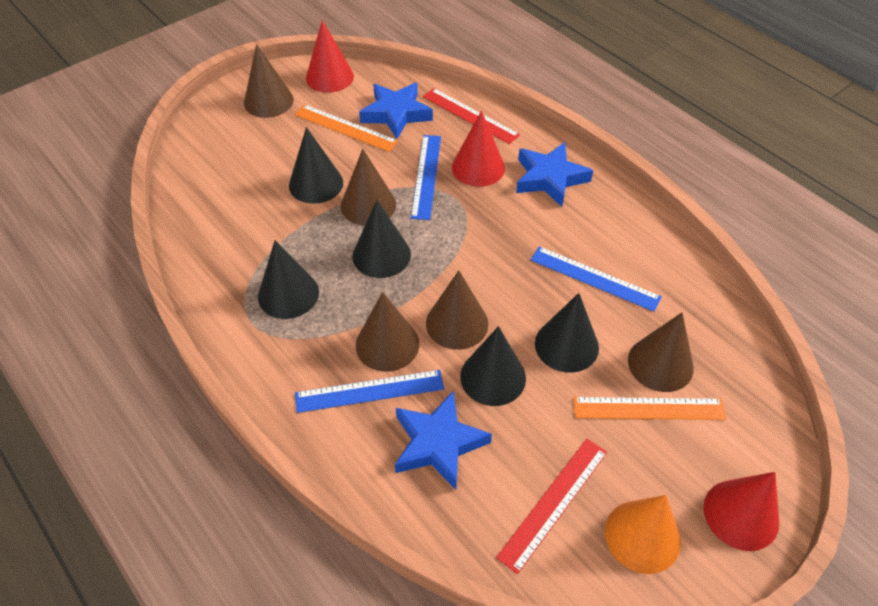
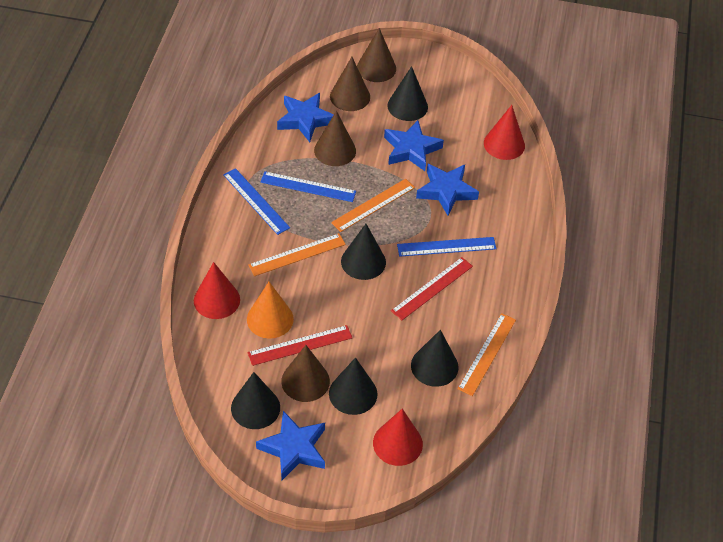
blue star: 3 -> 4
brown cone: 5 -> 4
orange ruler: 2 -> 3

